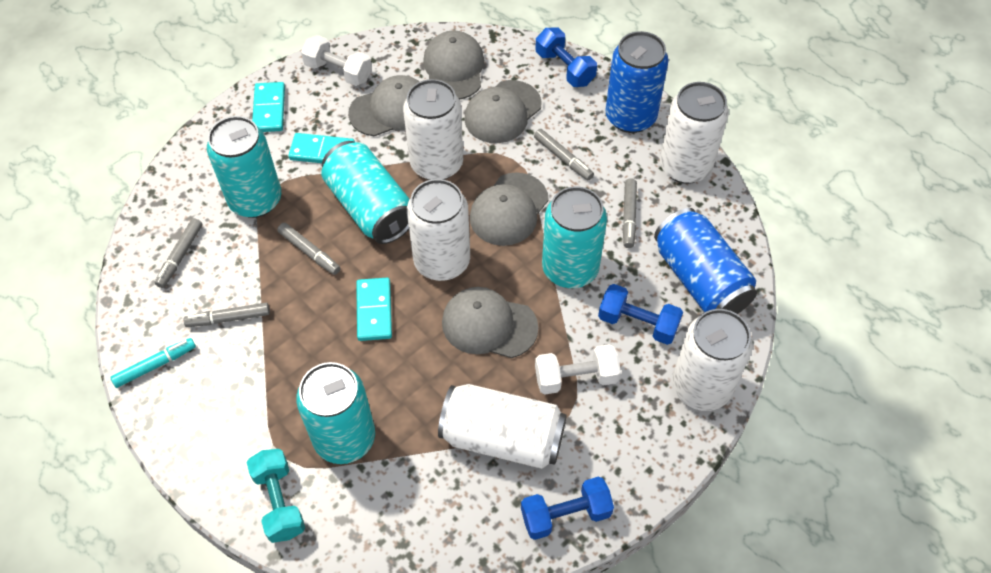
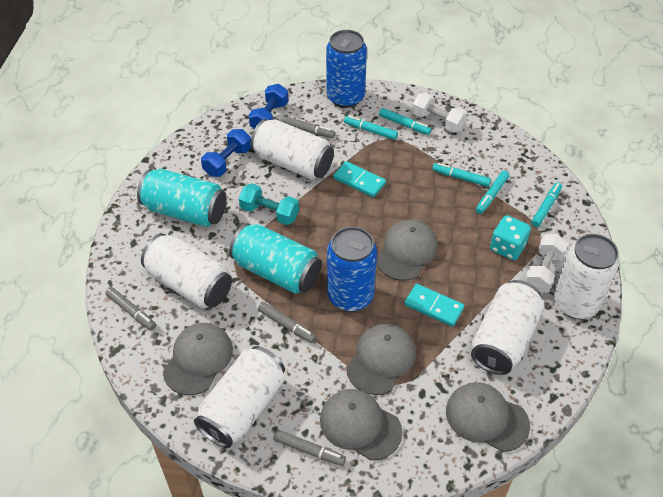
blue dumbbell: 3 -> 2
grey marker: 5 -> 4
turquoise can: 4 -> 2
turquoise dice: 0 -> 1
turquoise domino: 3 -> 2
turquoise marker: 1 -> 5

